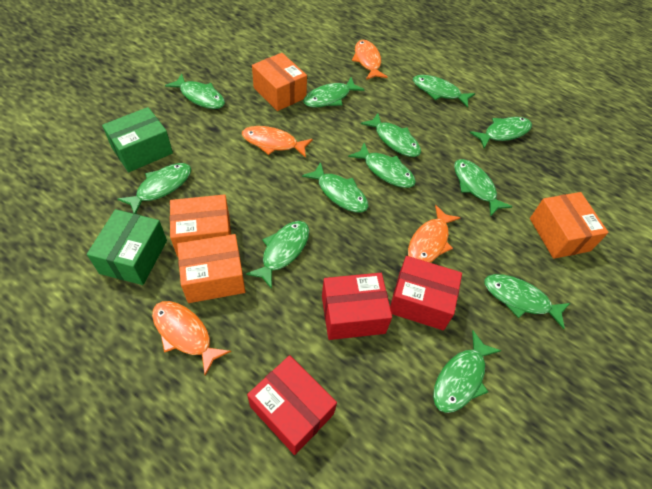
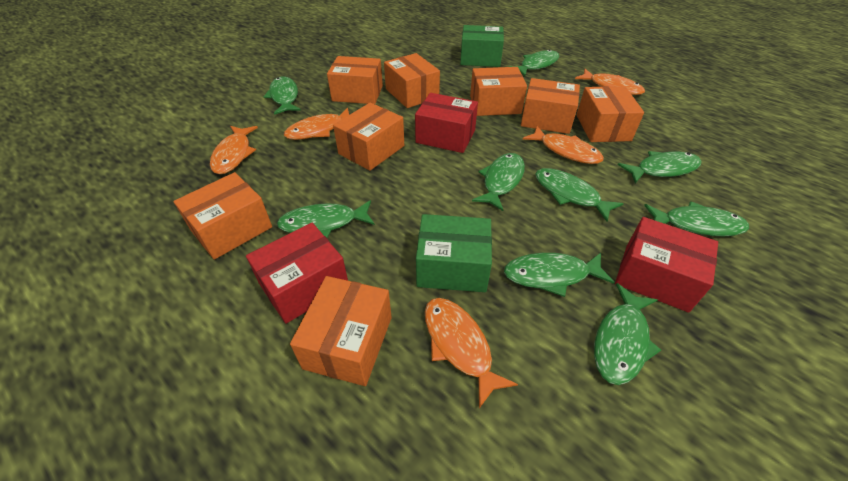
green fish: 12 -> 9
orange box: 4 -> 8
orange fish: 4 -> 5

